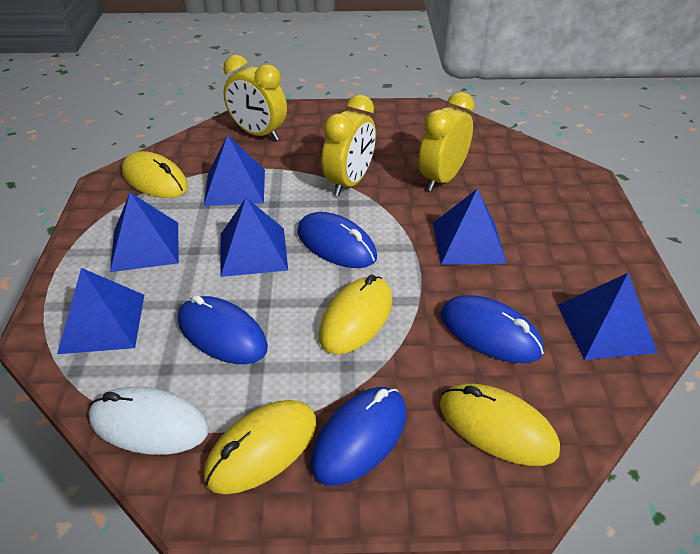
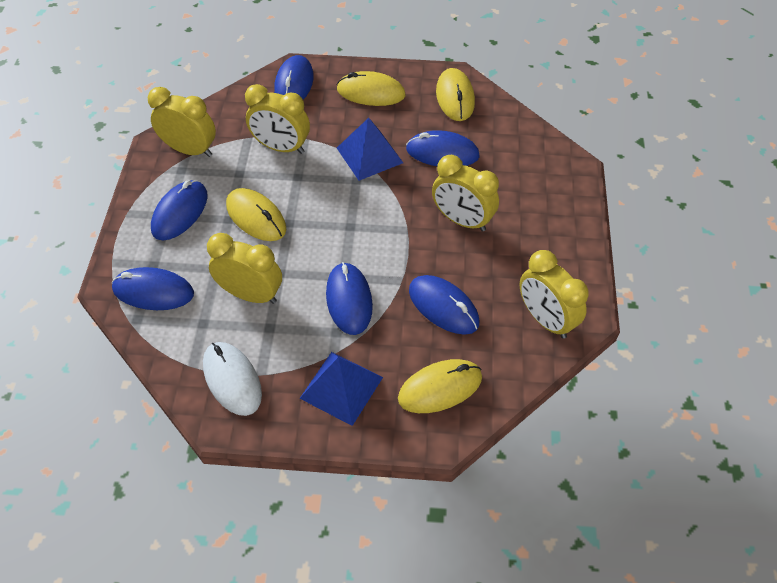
blue mouse: 4 -> 6
blue pyramid: 6 -> 2
yellow clock: 3 -> 5

